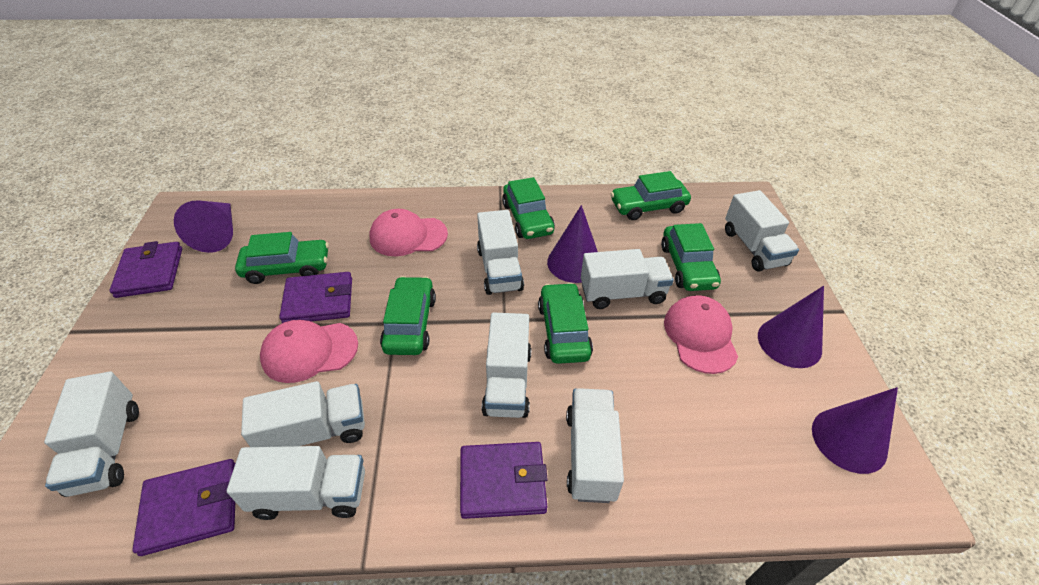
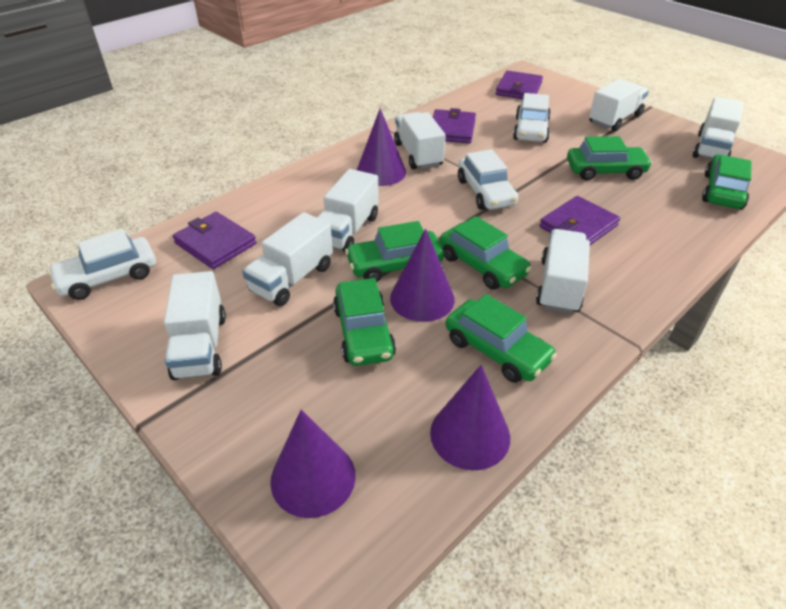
pink cap: 3 -> 0
white car: 0 -> 3
white truck: 8 -> 7

